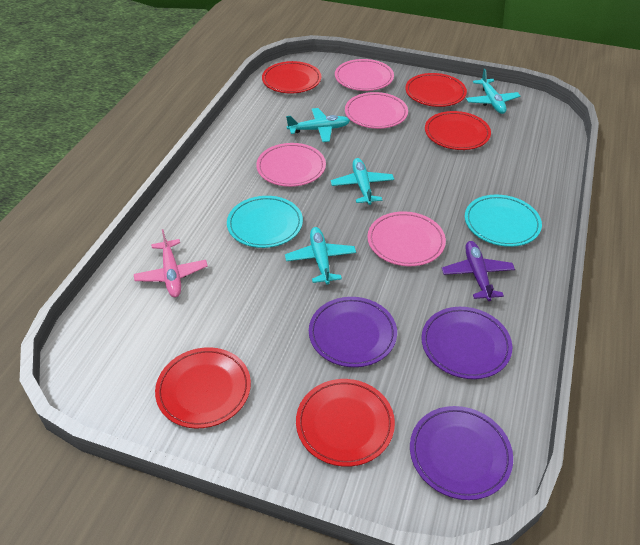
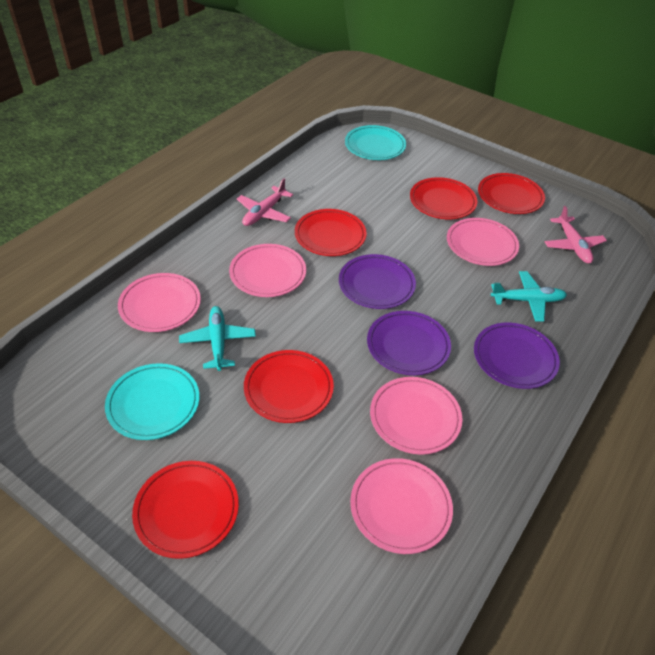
pink plane: 1 -> 2
pink plate: 4 -> 5
purple plane: 1 -> 0
turquoise plane: 4 -> 2

